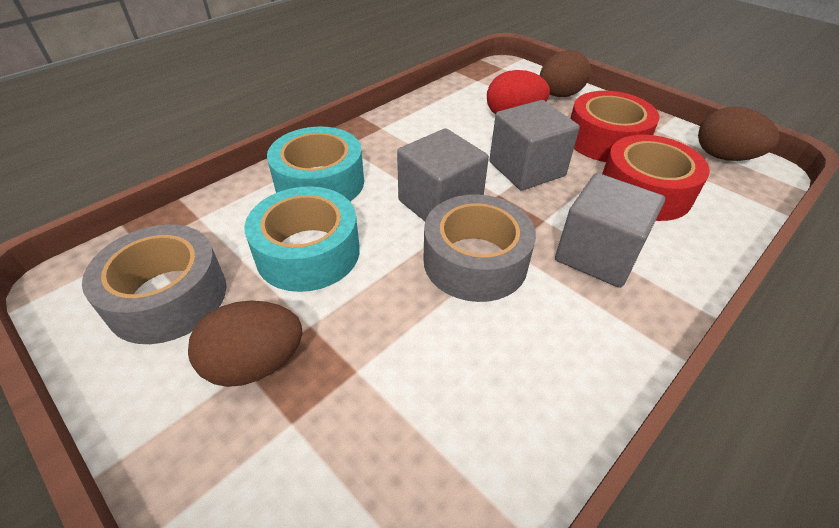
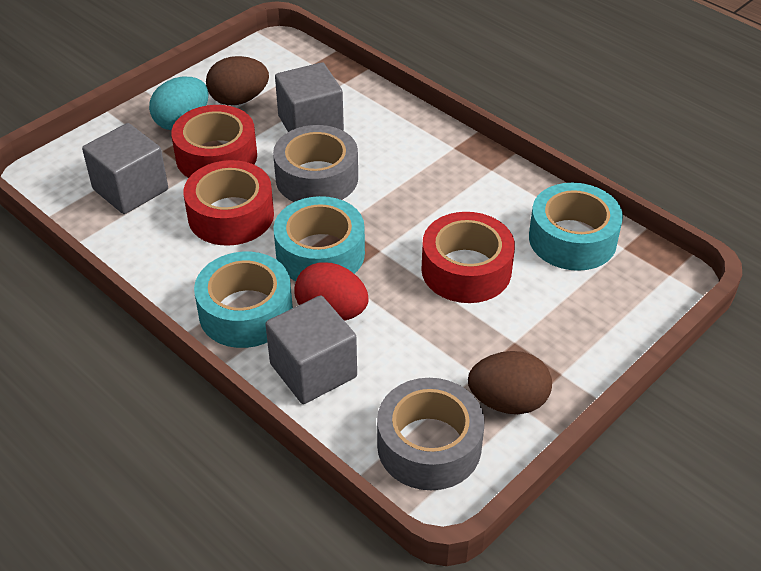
brown egg: 3 -> 2
red tape: 2 -> 3
turquoise egg: 0 -> 1
turquoise tape: 2 -> 3

